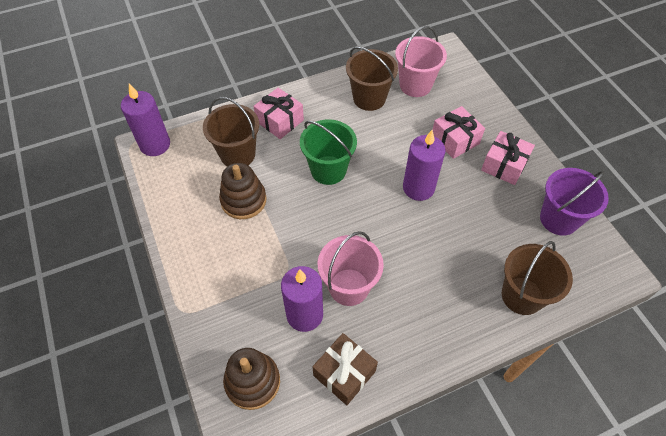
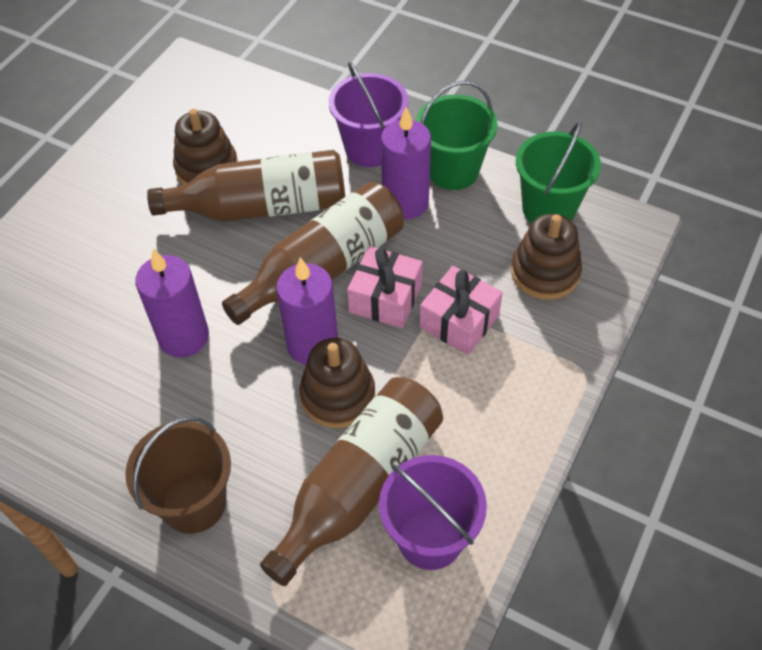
brown bottle: 0 -> 3
brown bucket: 3 -> 1
brown gift: 1 -> 0
brown stacking toy: 2 -> 3
green bucket: 1 -> 2
pink bucket: 2 -> 0
pink gift: 3 -> 2
purple bucket: 1 -> 2

